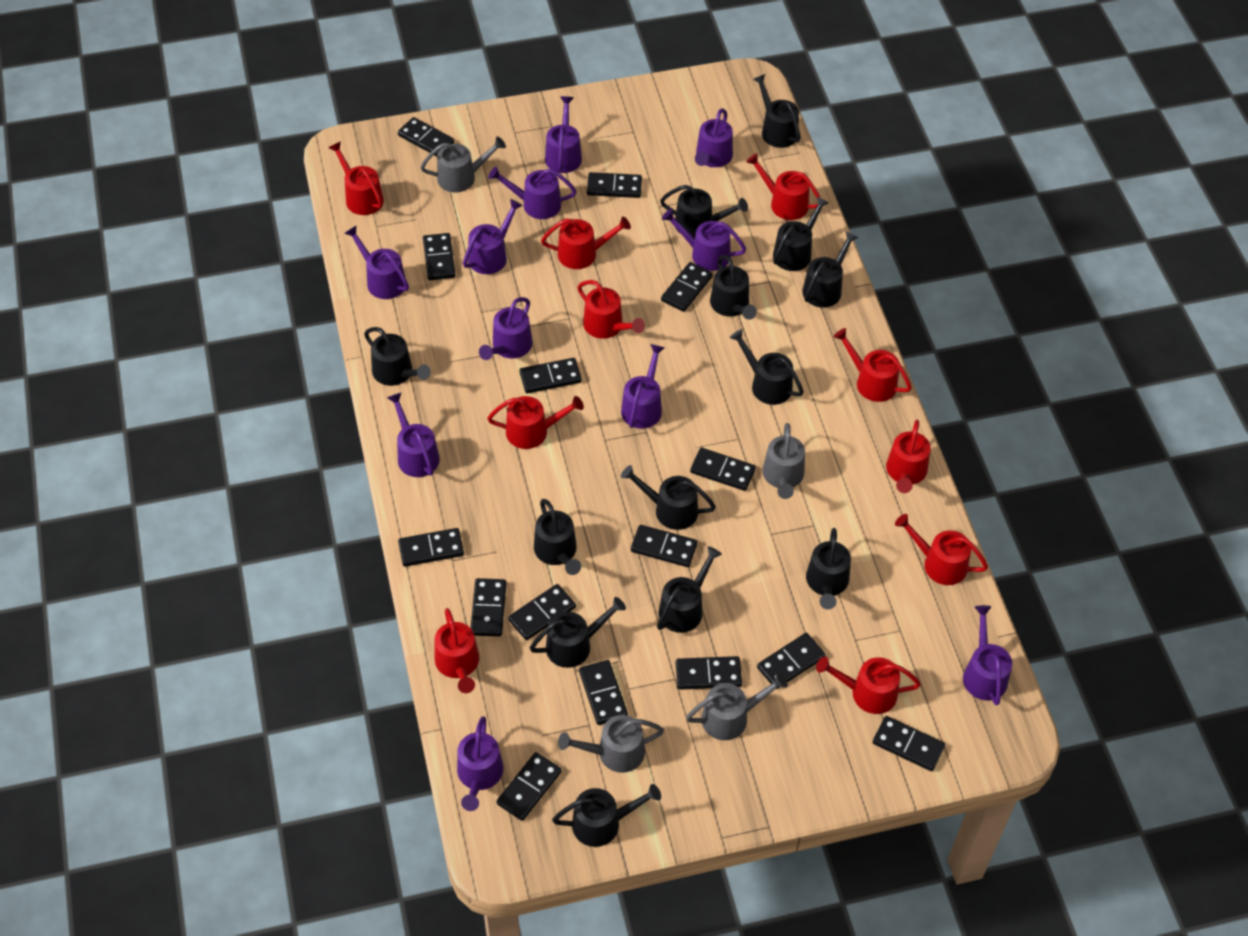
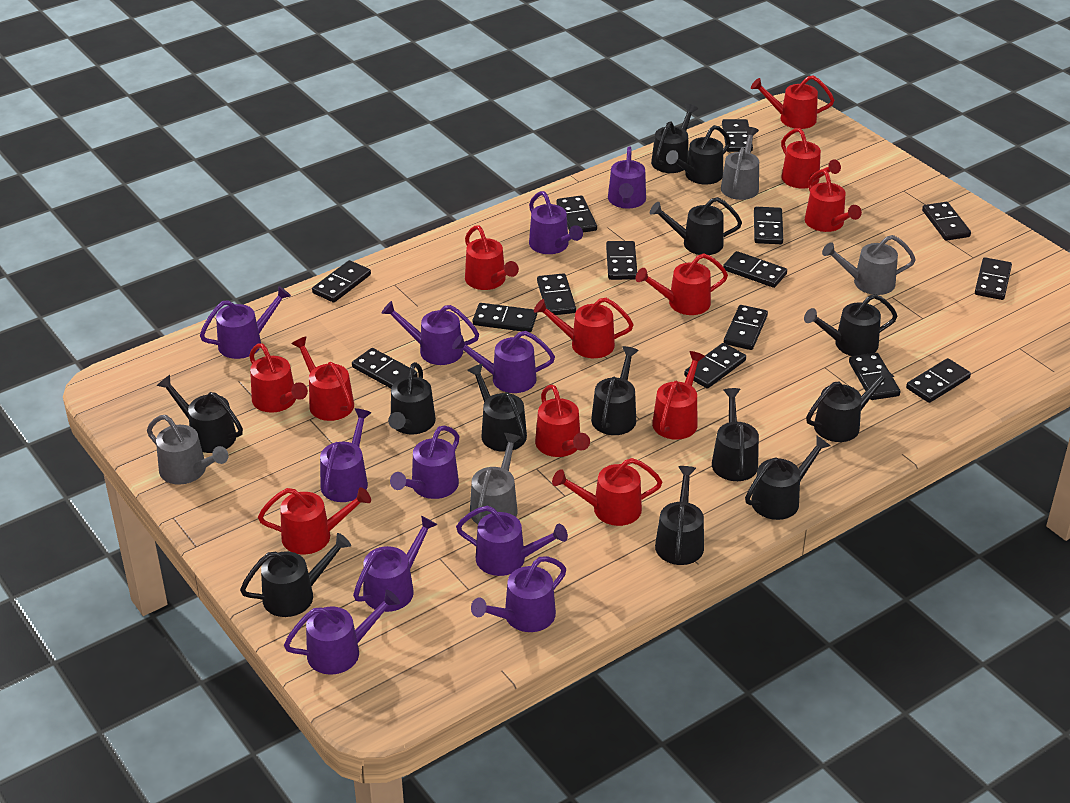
red watering can: 10 -> 12

